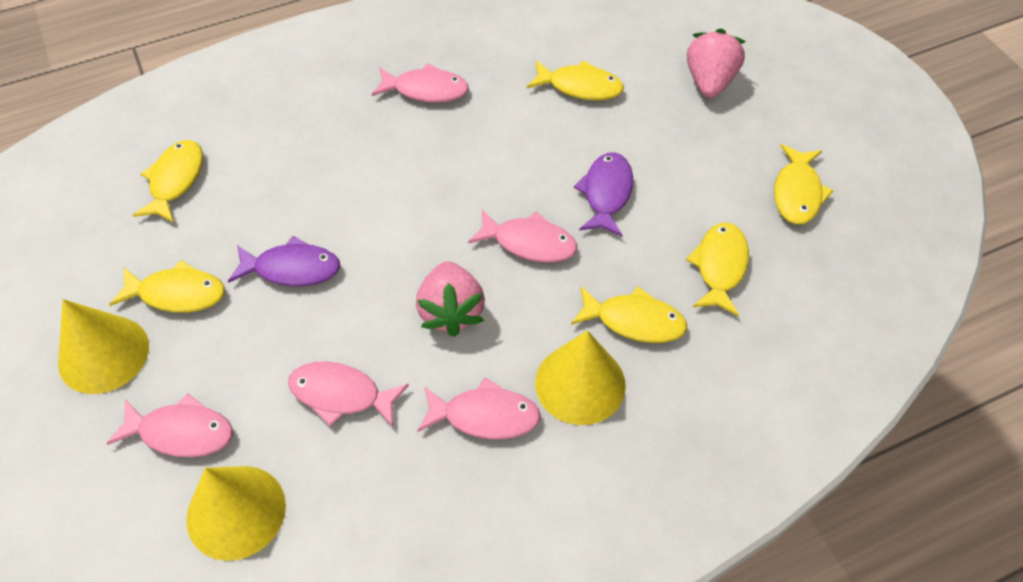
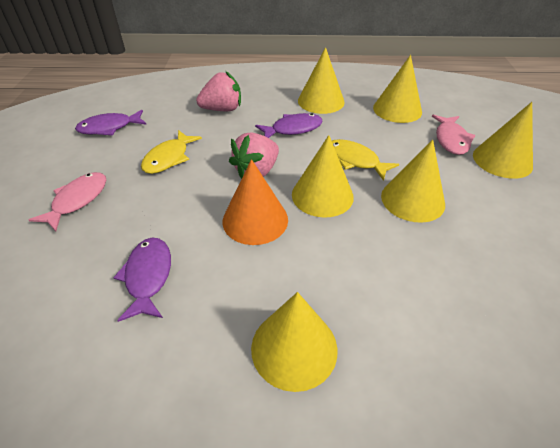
orange cone: 0 -> 1
pink fish: 5 -> 2
purple fish: 2 -> 3
yellow cone: 3 -> 6
yellow fish: 6 -> 2

